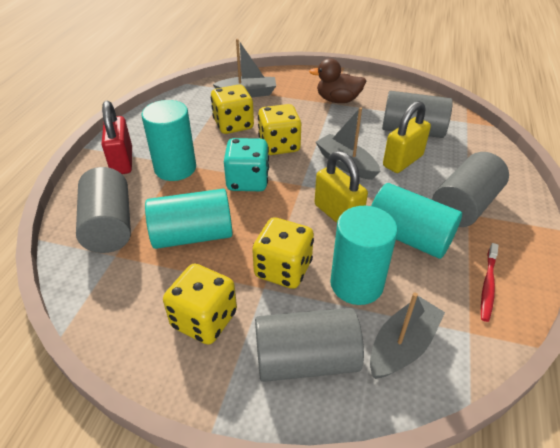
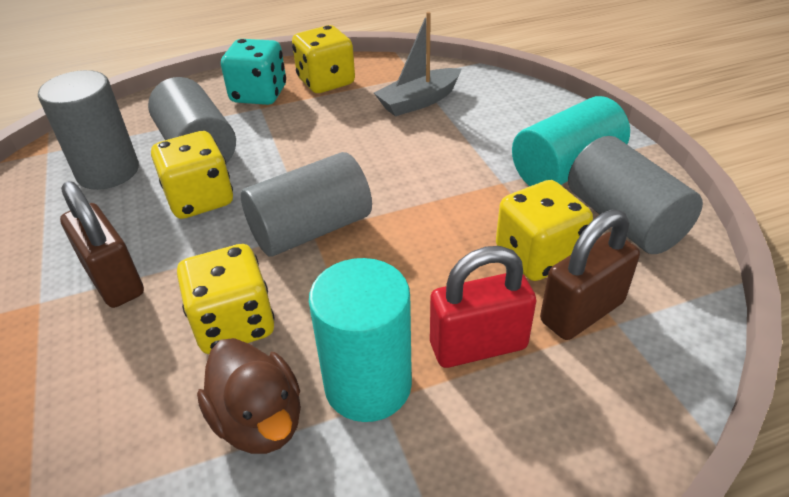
brown padlock: 0 -> 2
grey boat: 3 -> 1
red toothbrush: 1 -> 0
turquoise cylinder: 4 -> 2
yellow padlock: 2 -> 0

